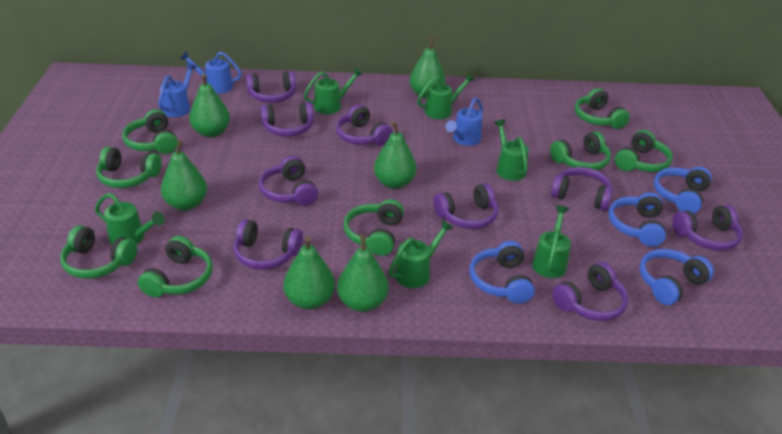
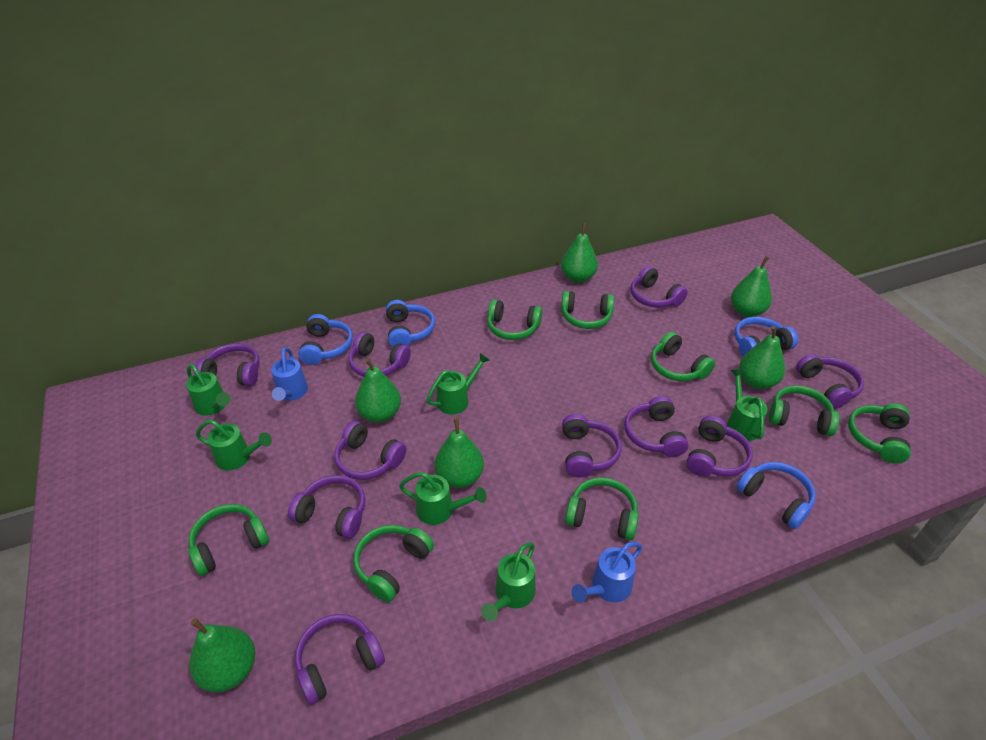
blue watering can: 3 -> 2
purple headphones: 9 -> 10

